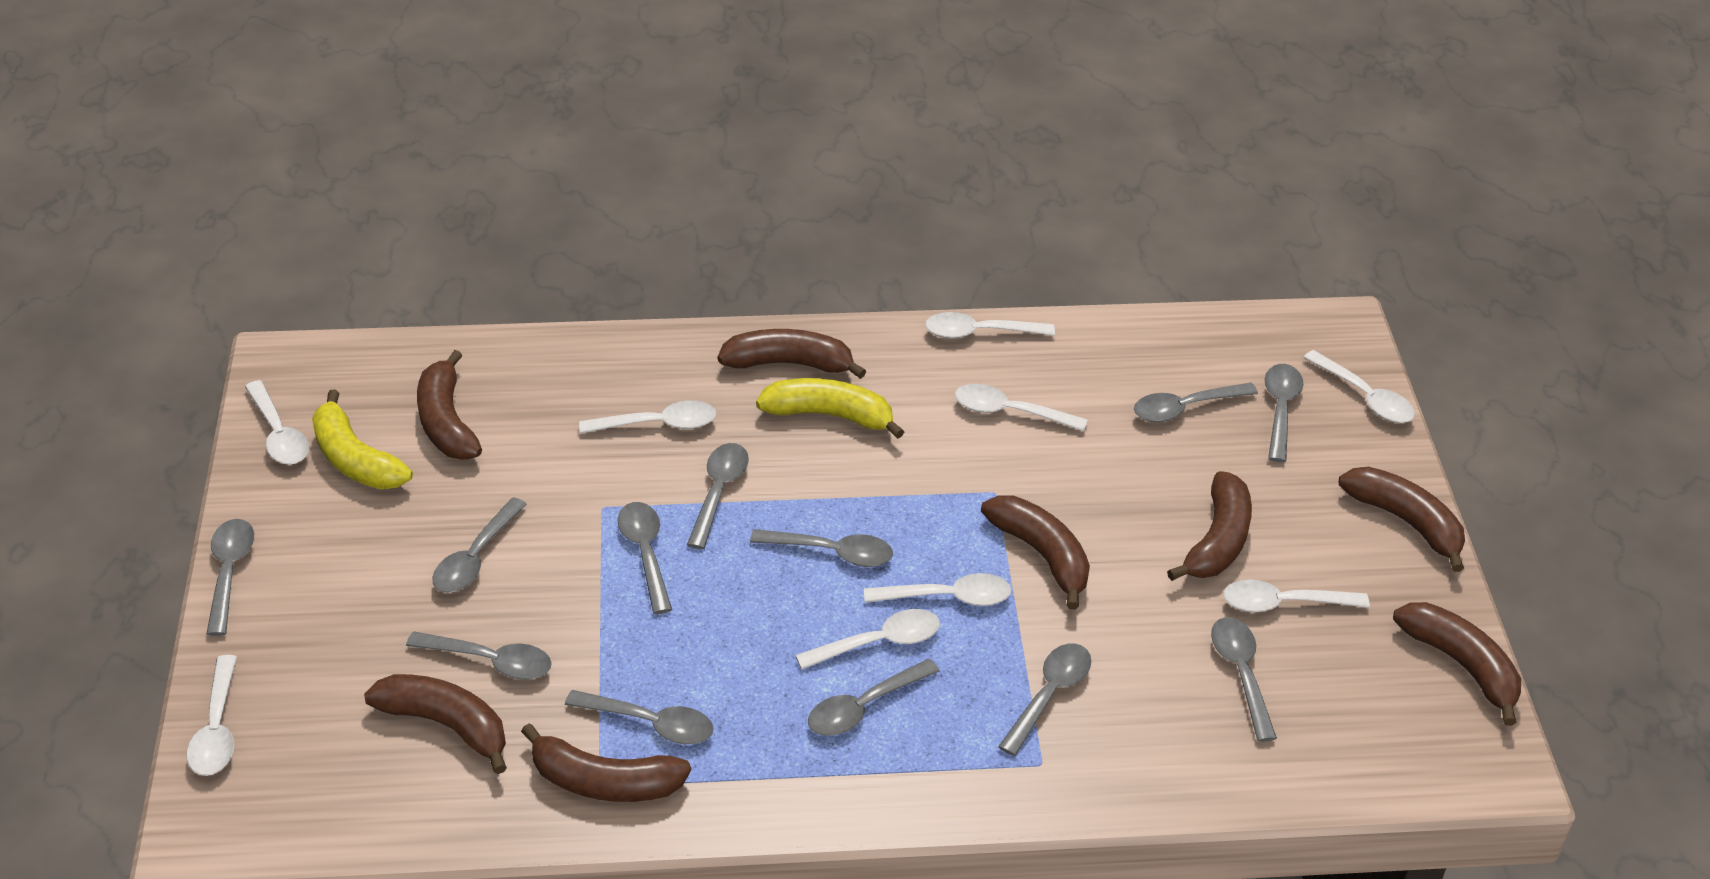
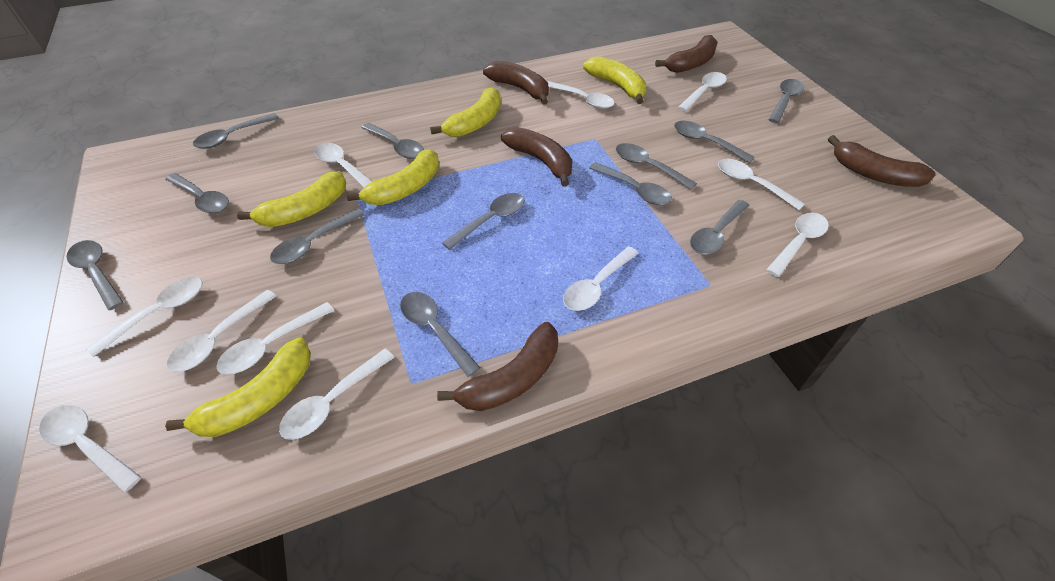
brown banana: 8 -> 5
white spoon: 9 -> 11
yellow banana: 2 -> 5

